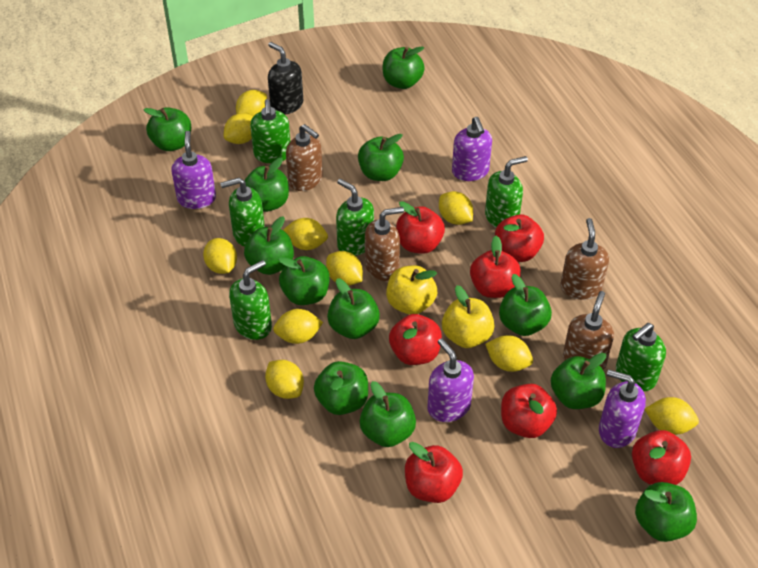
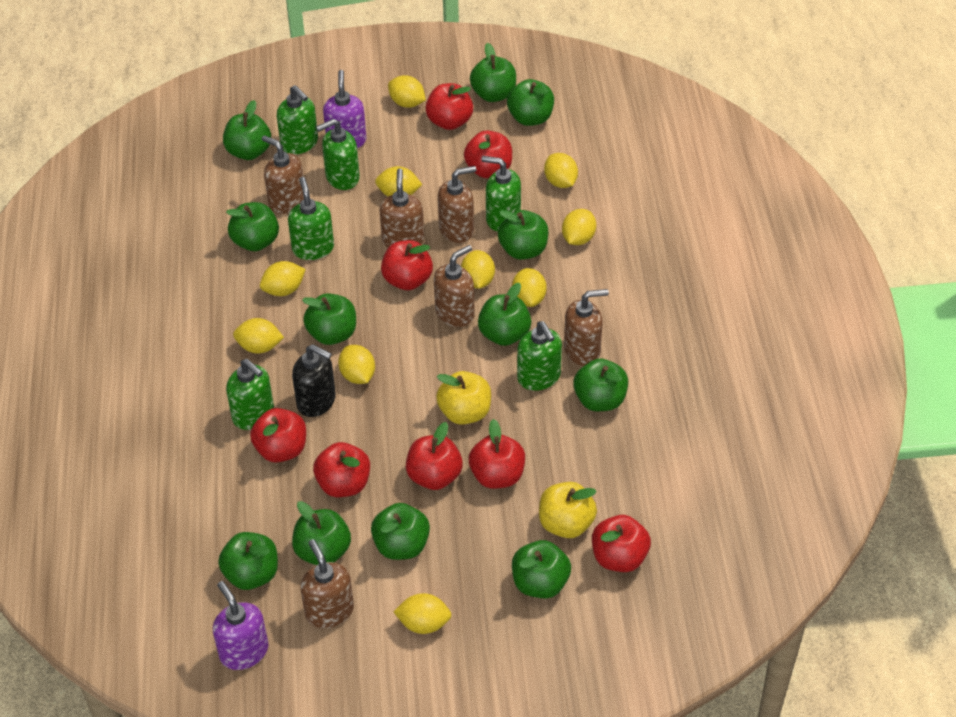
brown soap dispenser: 4 -> 6
purple soap dispenser: 4 -> 2
red apple: 7 -> 8

